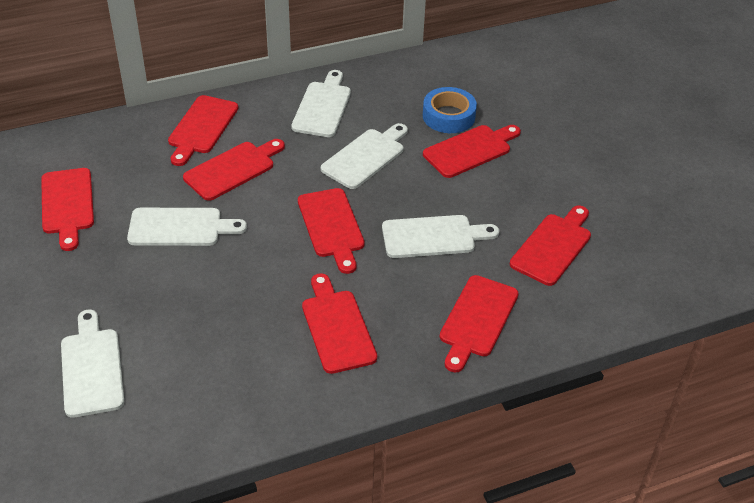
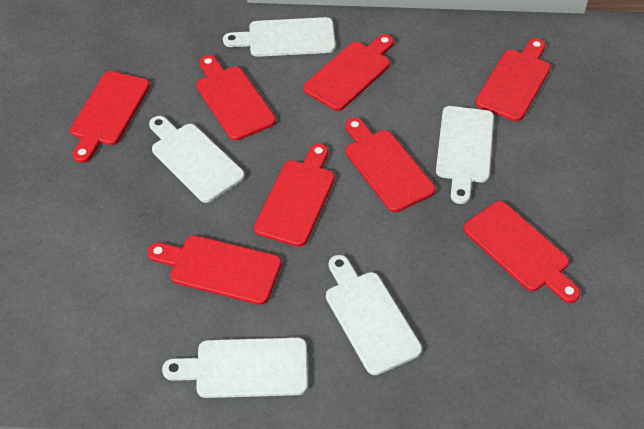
blue tape: 1 -> 0

